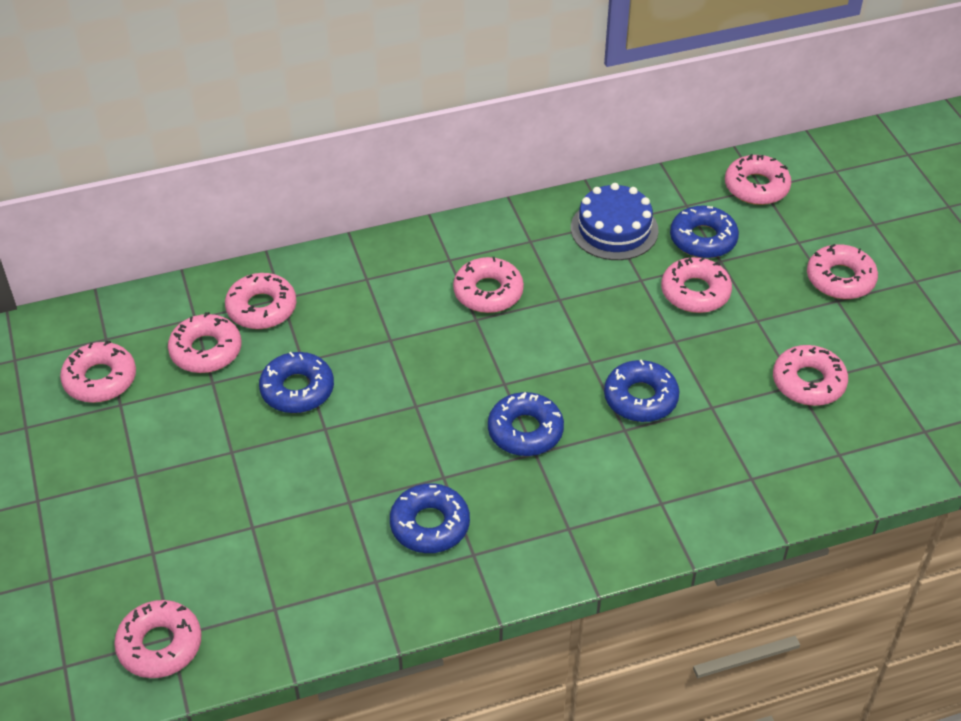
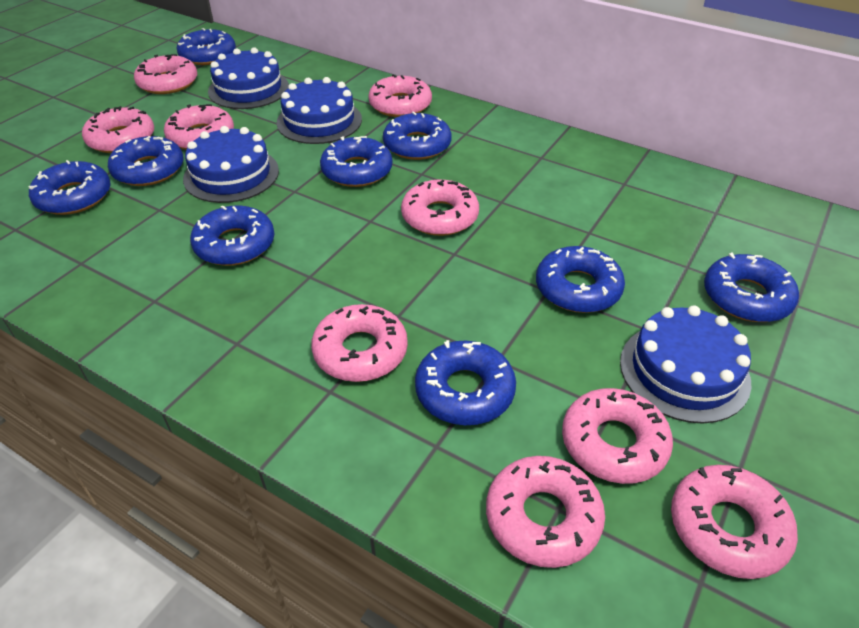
blue cake: 1 -> 4
blue donut: 5 -> 9

